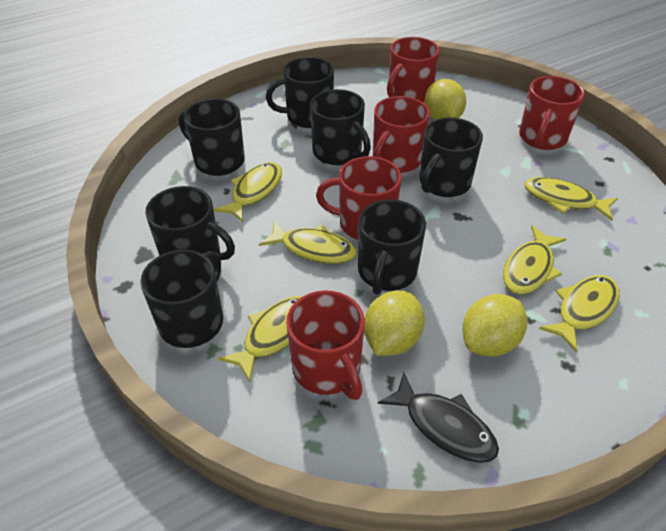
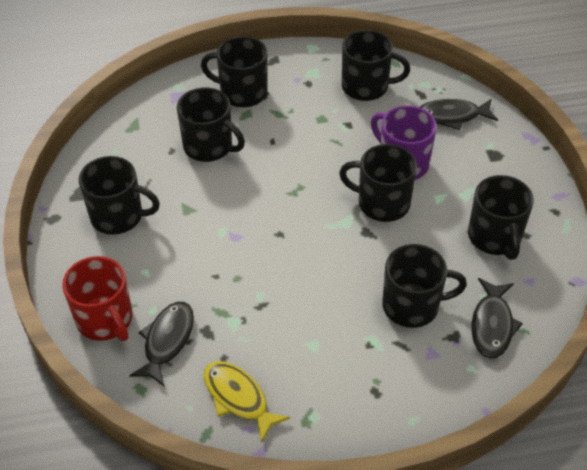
black fish: 1 -> 3
purple mug: 0 -> 1
red mug: 5 -> 1
yellow fish: 6 -> 1
yellow lemon: 3 -> 0

